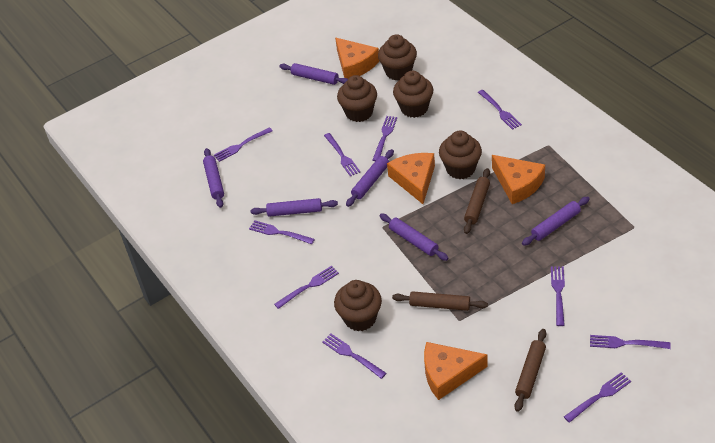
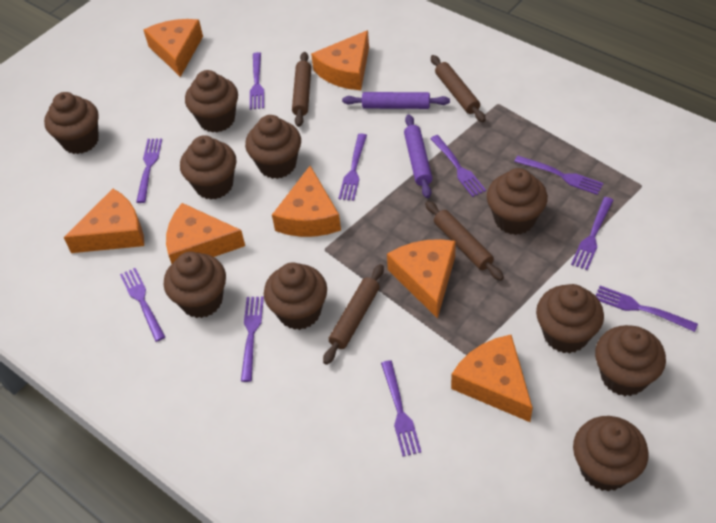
brown cupcake: 5 -> 10
brown rolling pin: 3 -> 4
orange cheese: 4 -> 7
purple rolling pin: 6 -> 2

